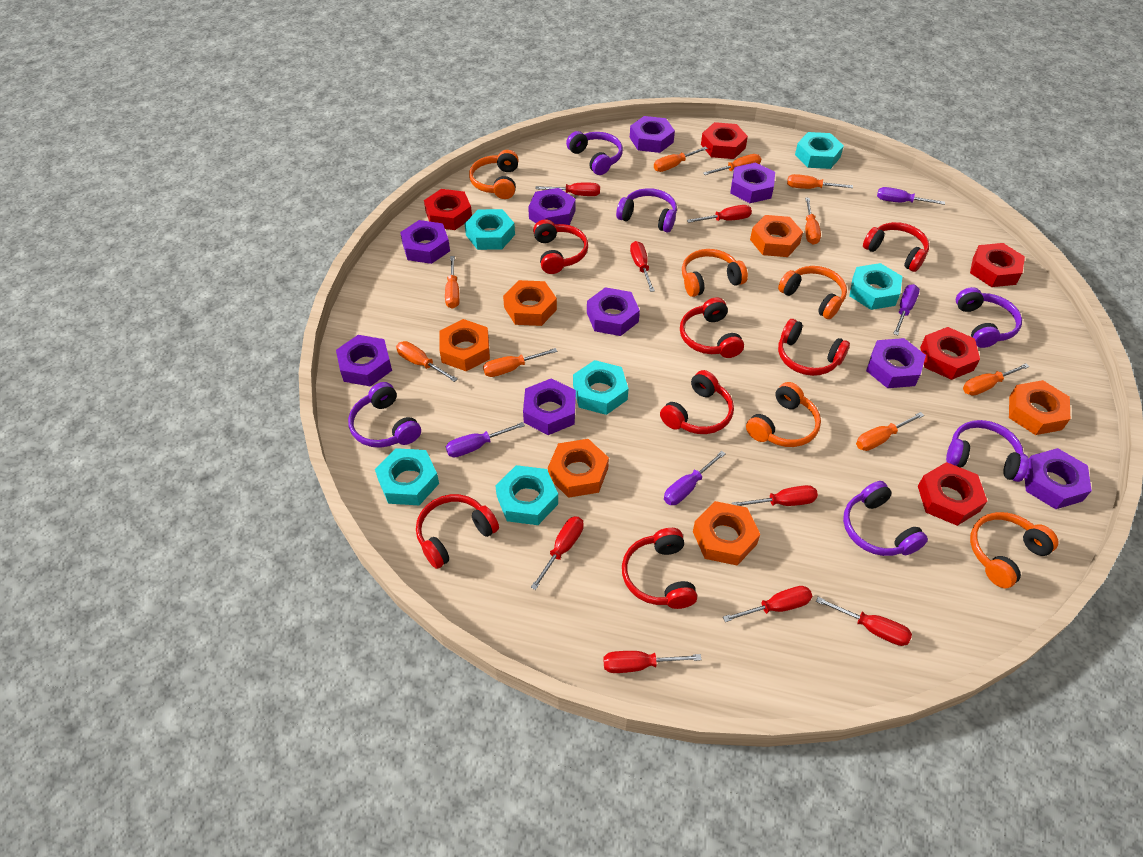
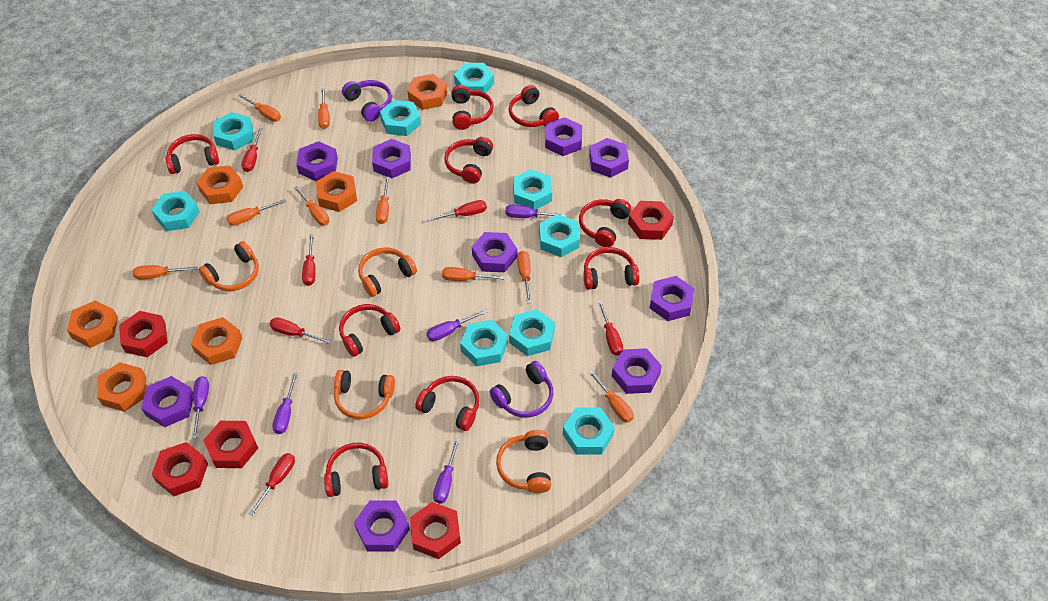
orange headphones: 5 -> 4
purple headphones: 6 -> 2
purple screwdriver: 4 -> 5
red headphones: 7 -> 9
red screwdriver: 8 -> 6
turquoise nut: 6 -> 9

